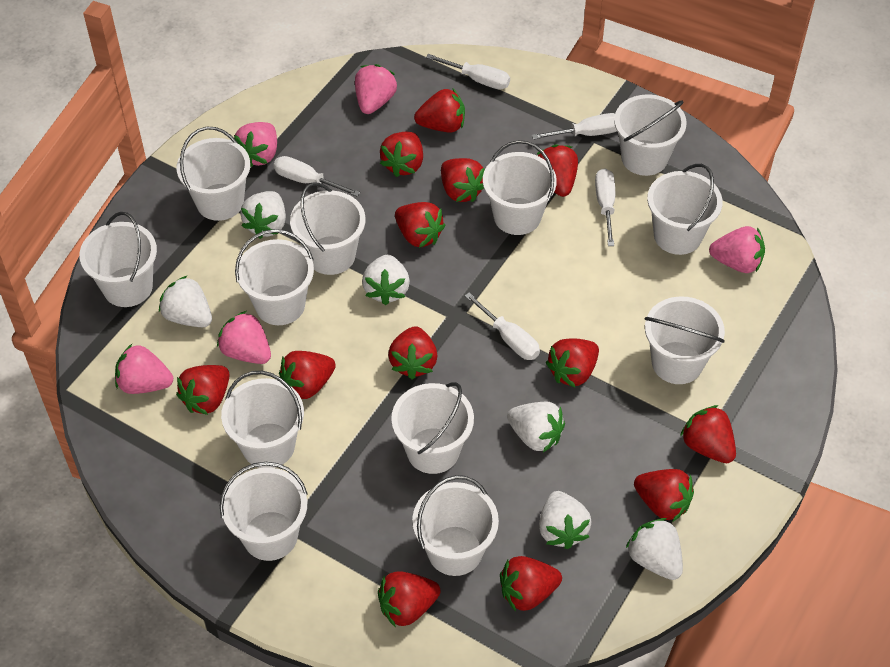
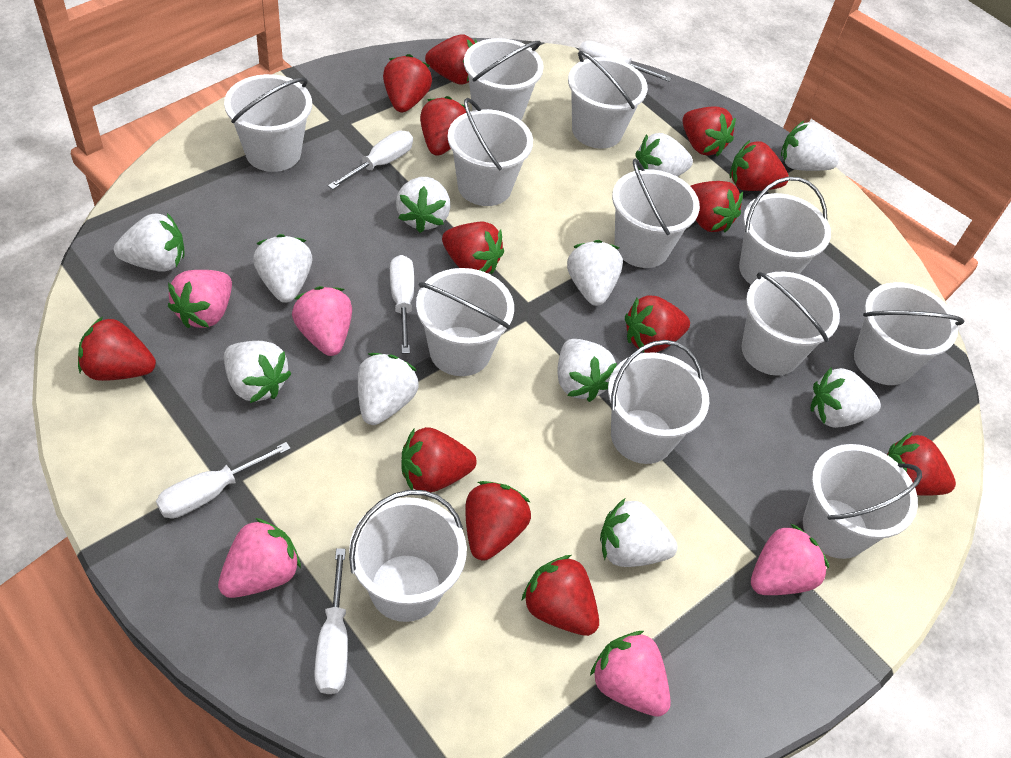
white strawberry: 6 -> 11

